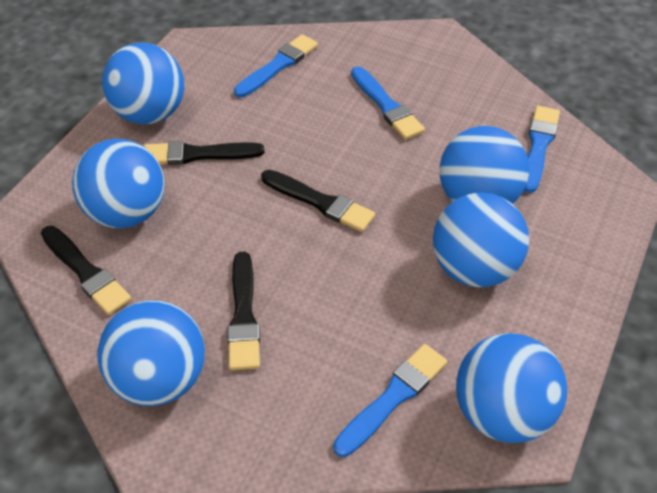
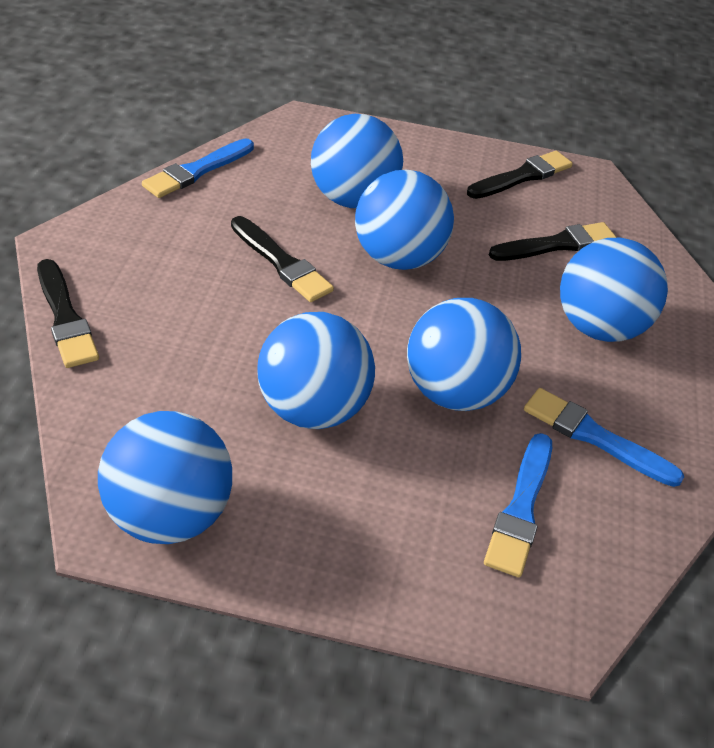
blue brush: 4 -> 3

